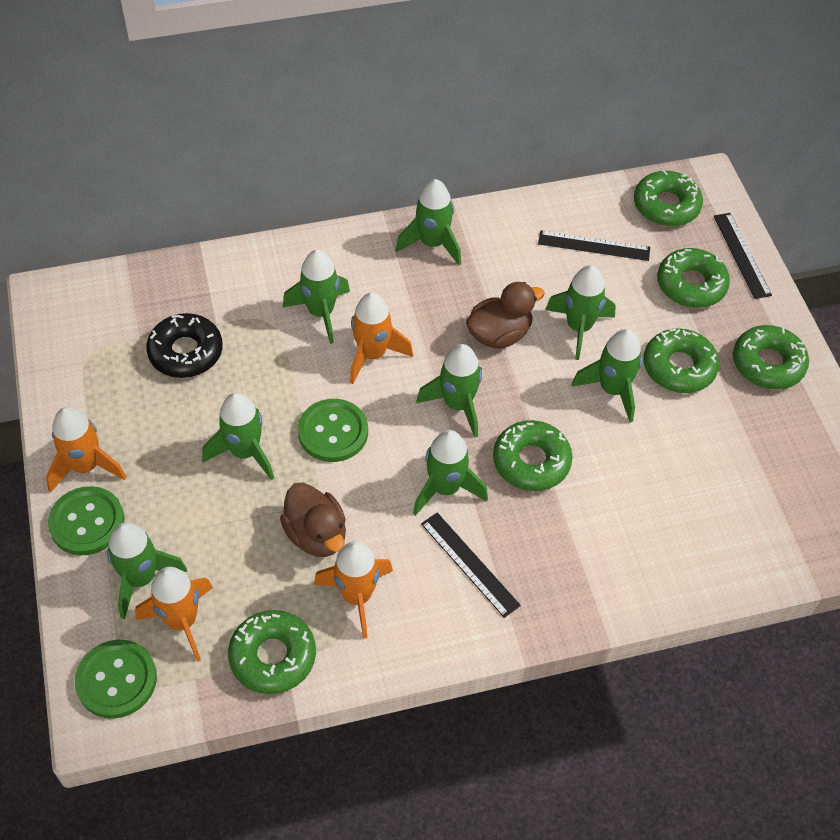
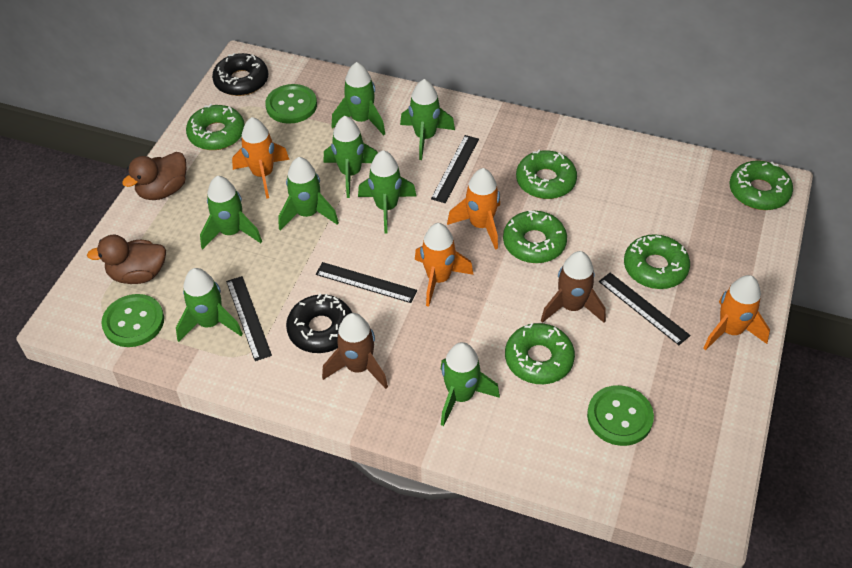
black donut: 1 -> 2
black ruler: 3 -> 4
brown rocket: 0 -> 2

